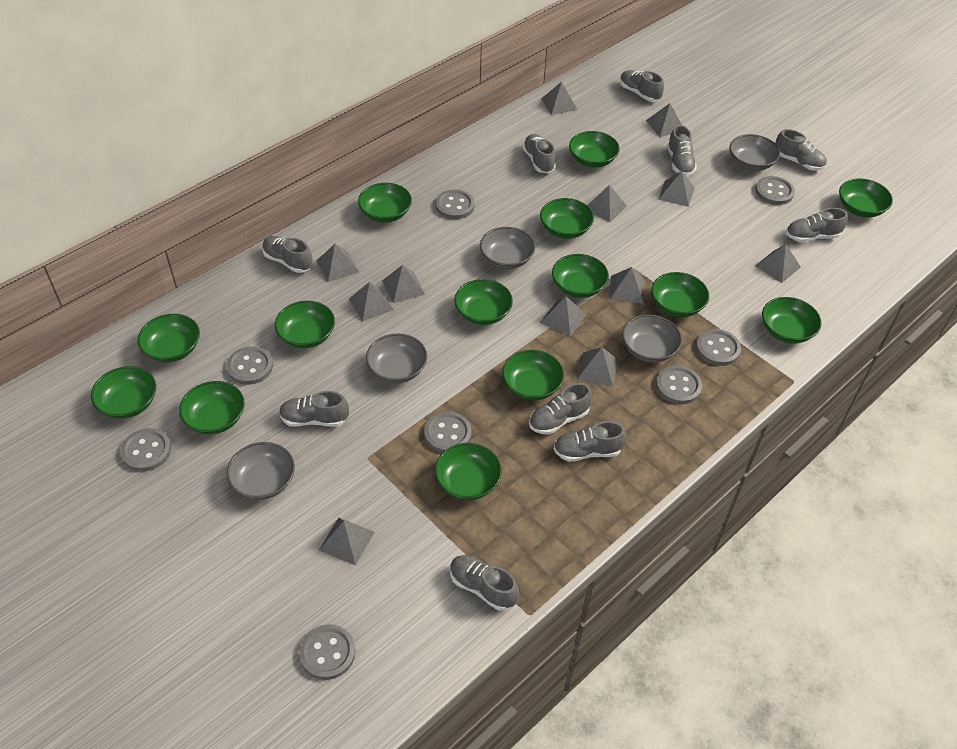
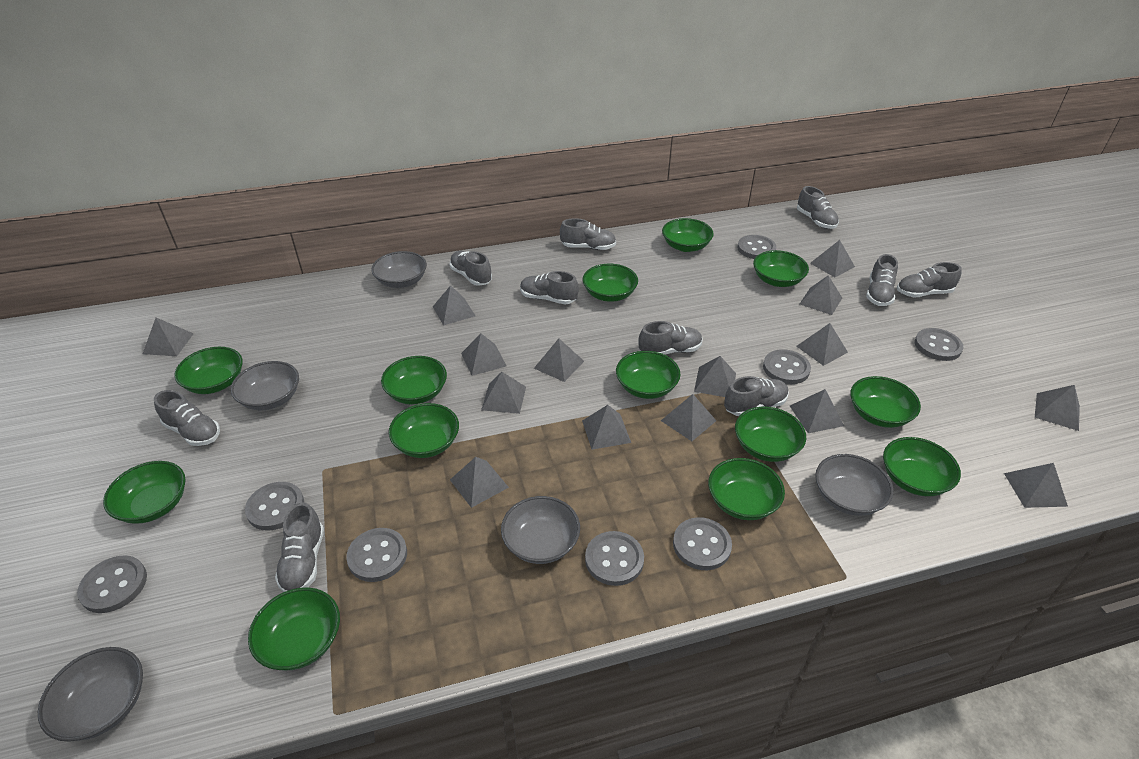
green bowl: 14 -> 13
grey pyramid: 12 -> 15

